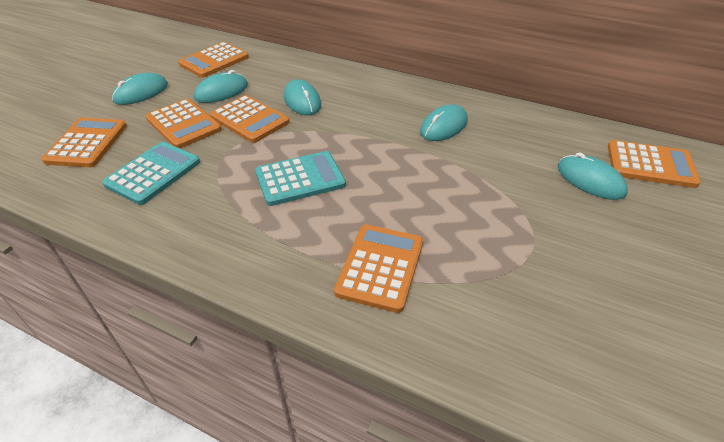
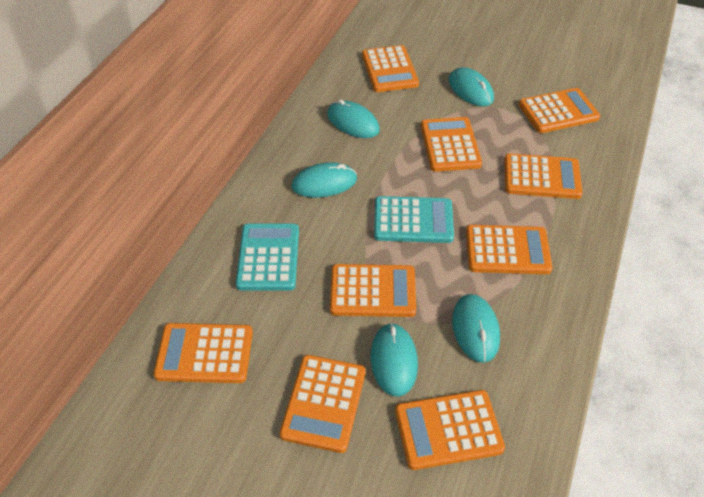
orange calculator: 6 -> 9

